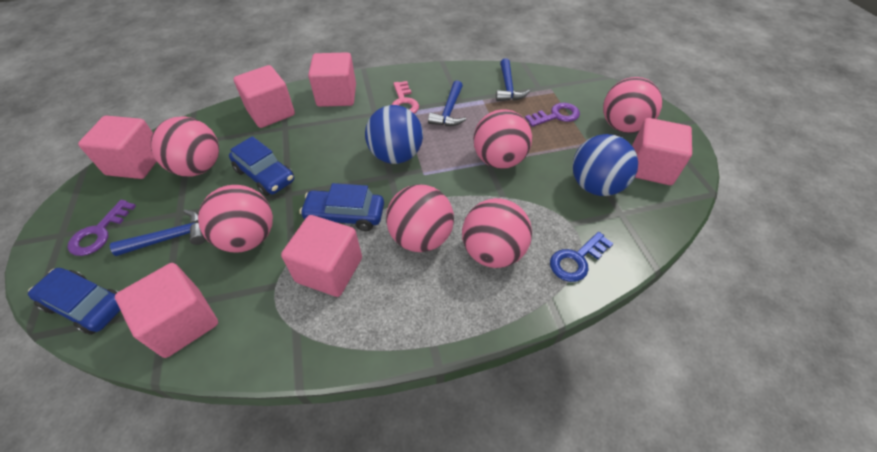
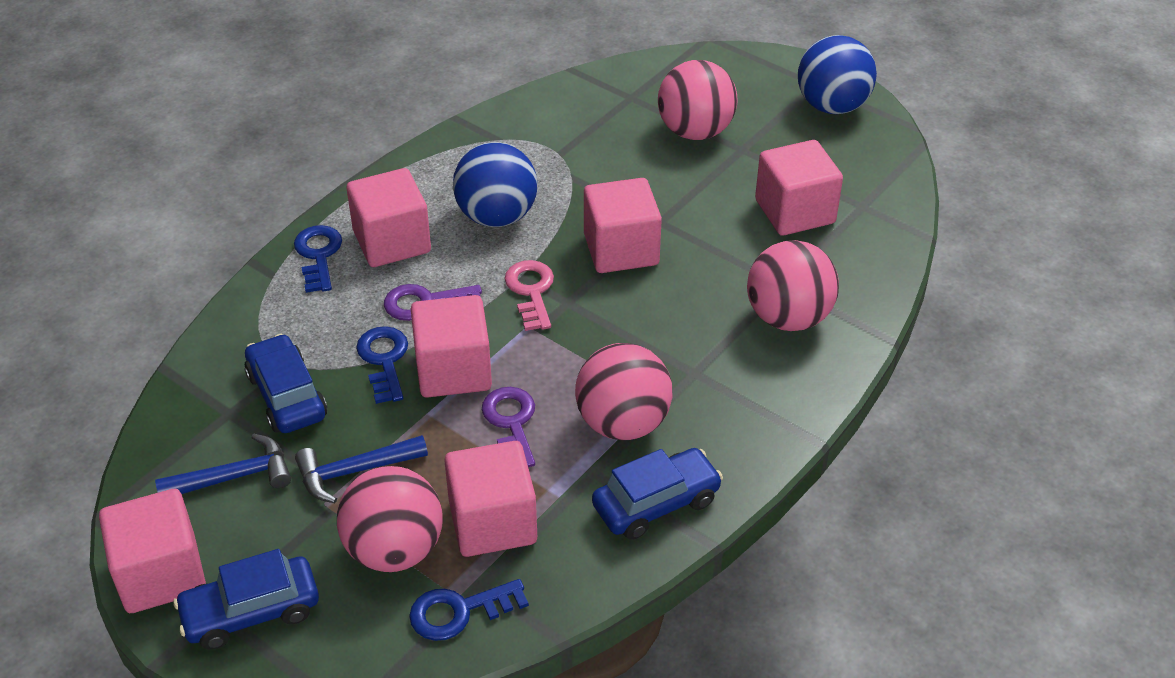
blue hammer: 3 -> 2
blue key: 1 -> 3
pink ball: 6 -> 4

